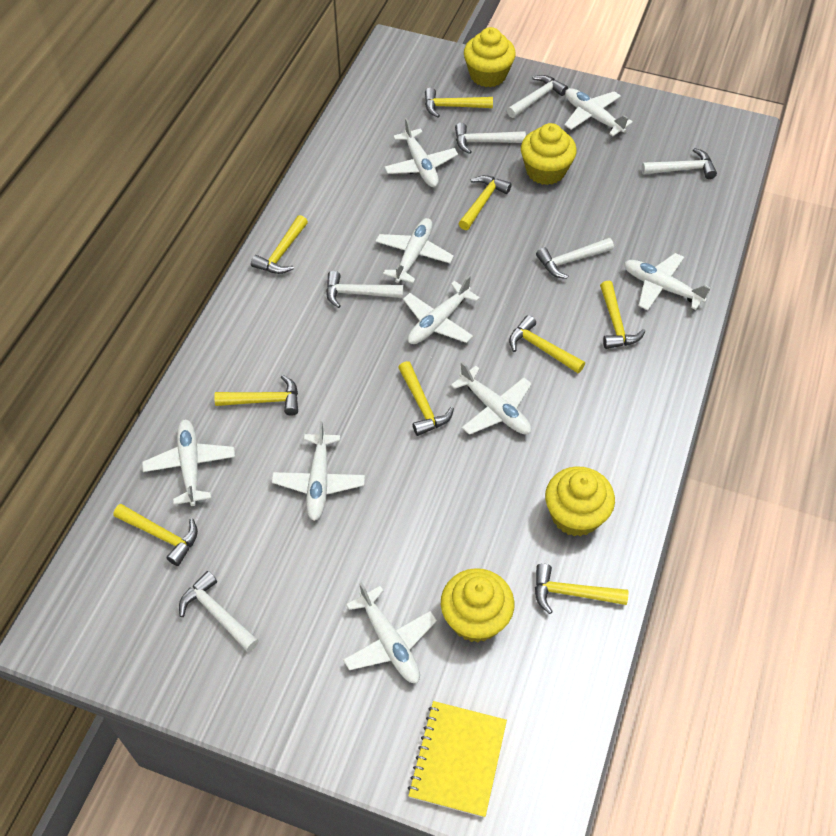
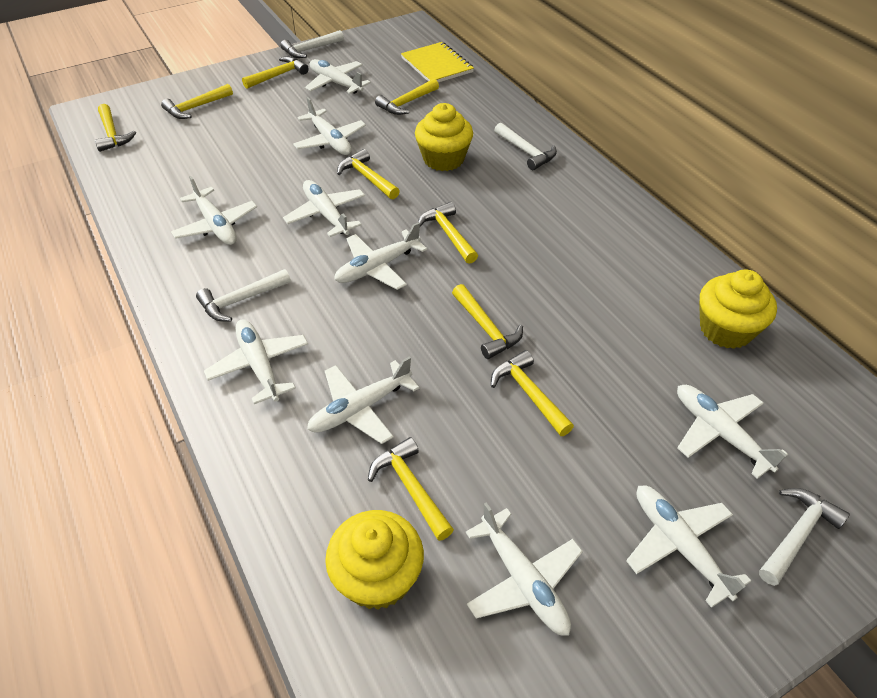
white hammer: 6 -> 4
white plane: 9 -> 10
yellow cupcake: 4 -> 3

